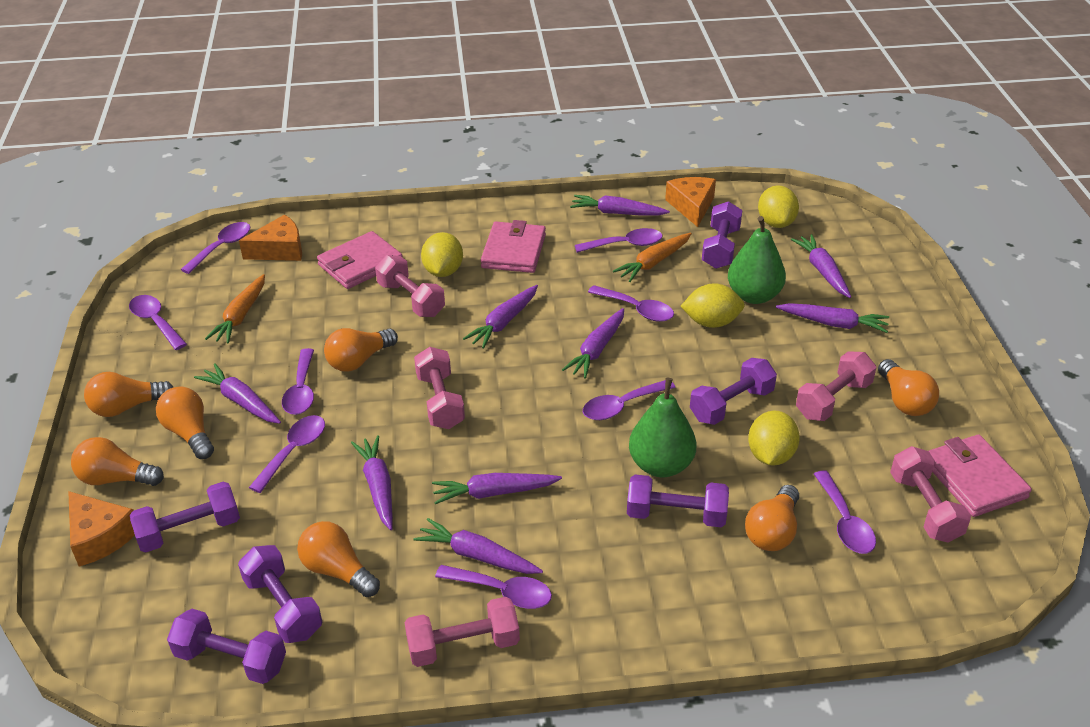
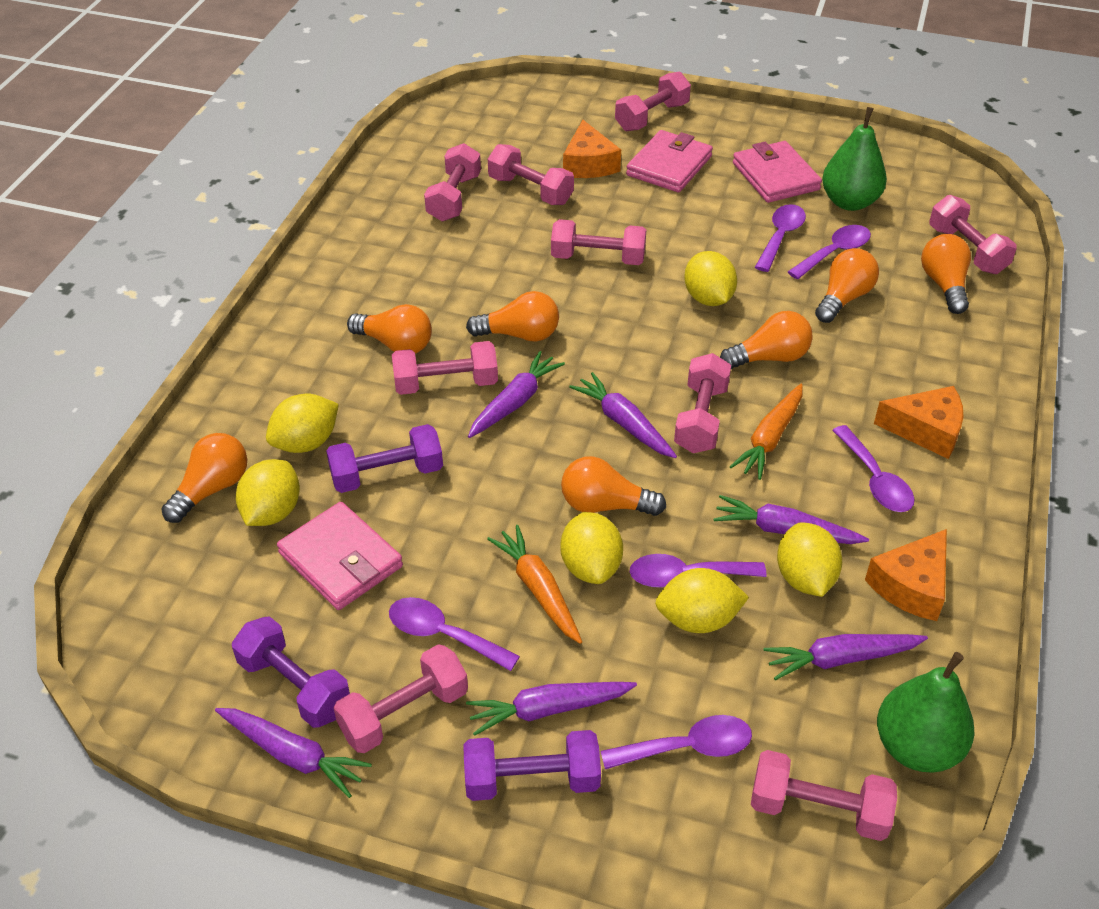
pink dumbbell: 5 -> 9
purple carrot: 9 -> 6
purple dumbbell: 6 -> 3
purple spoon: 9 -> 6
yellow lemon: 4 -> 6

